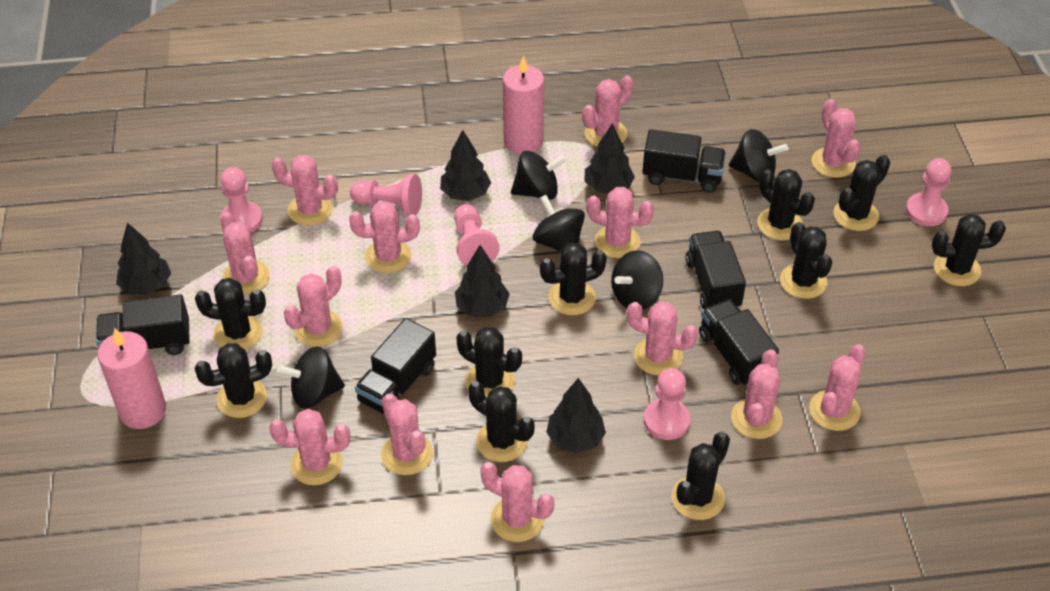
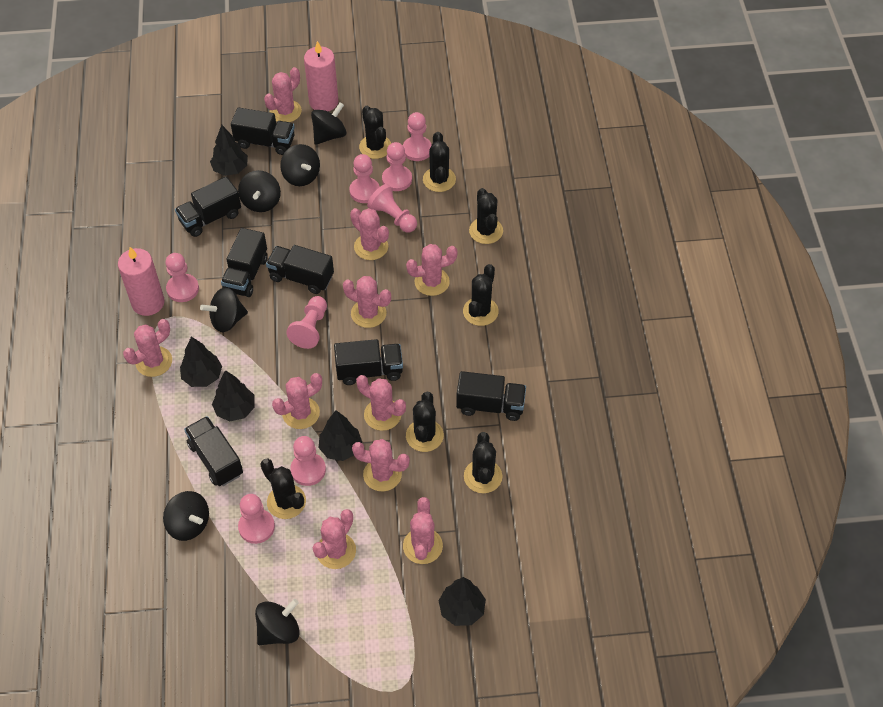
black cactus: 10 -> 7
black spinning top: 5 -> 6
black truck: 5 -> 7
pink cactus: 13 -> 10
pink pawn: 5 -> 8

